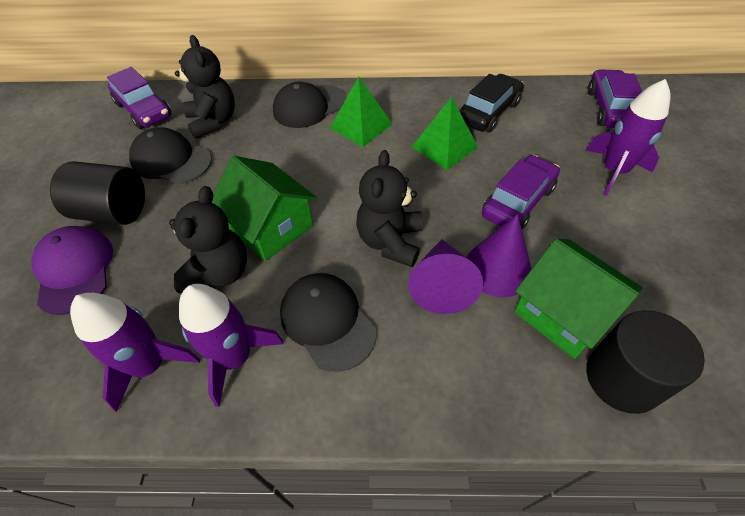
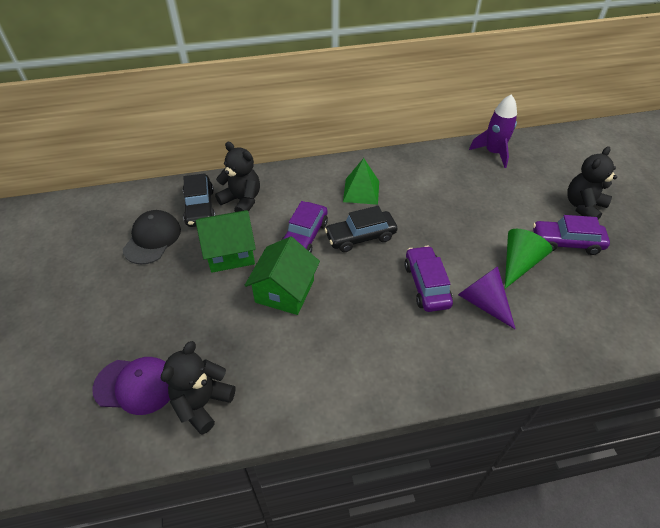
black cap: 3 -> 1
black car: 1 -> 2
black cylinder: 2 -> 0
green cone: 0 -> 1
green pyramid: 2 -> 1
purple cone: 2 -> 1
purple rocket: 3 -> 1

